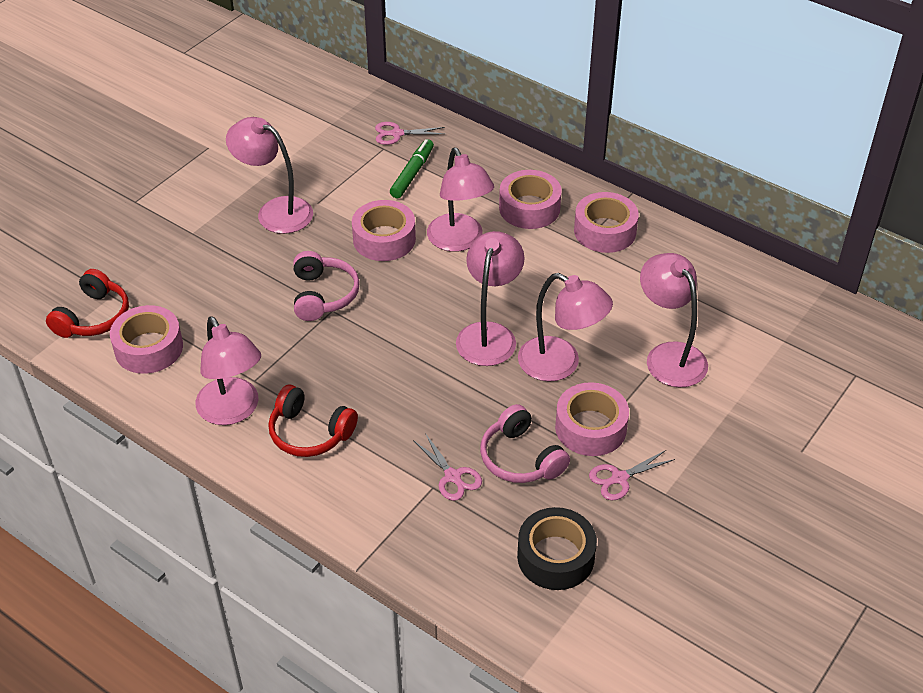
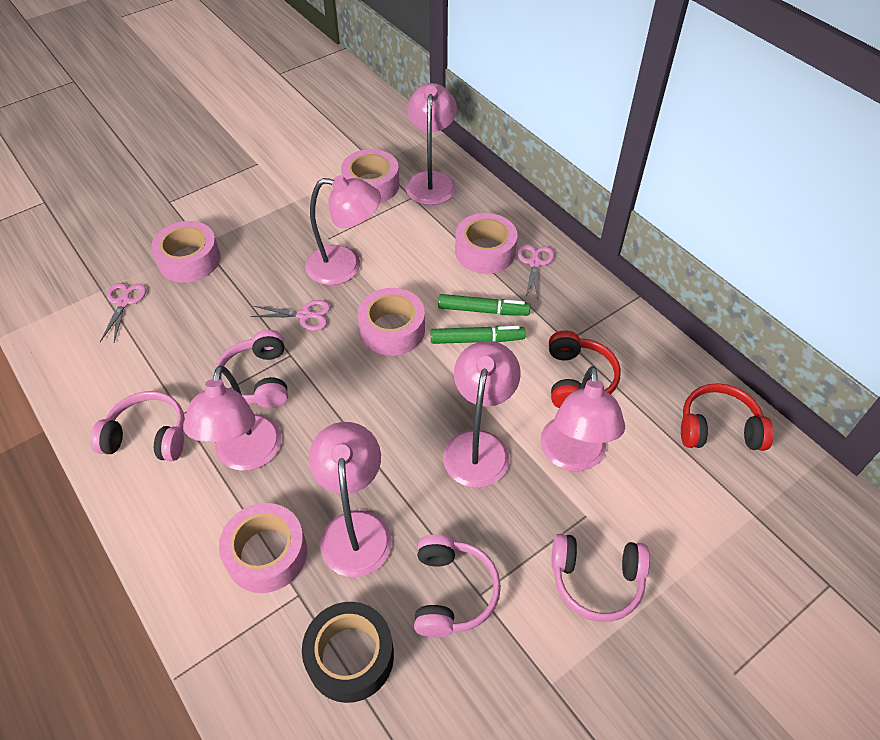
green marker: 1 -> 2
pink headphones: 2 -> 4

